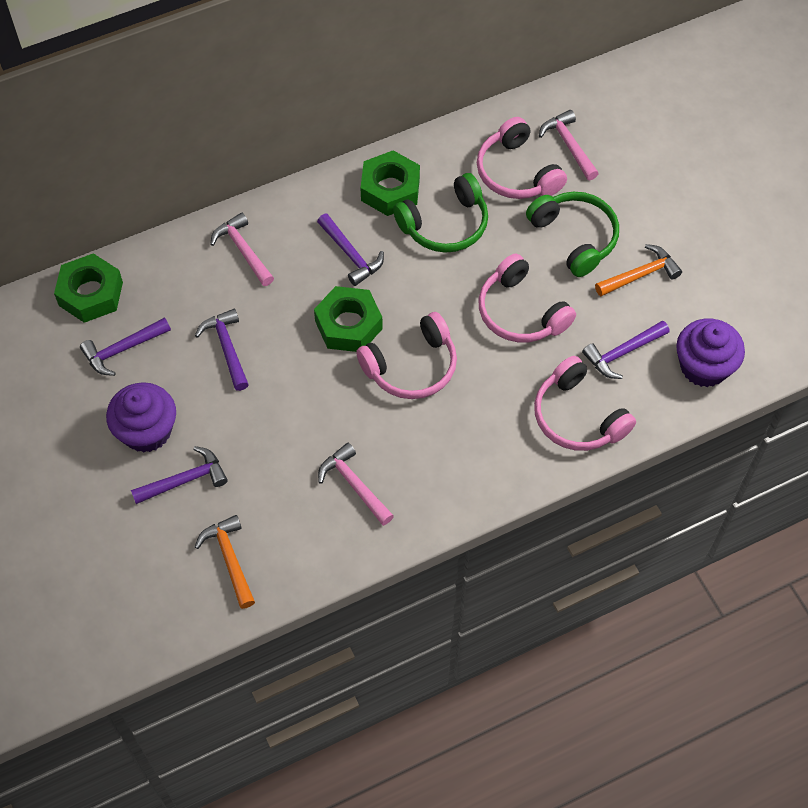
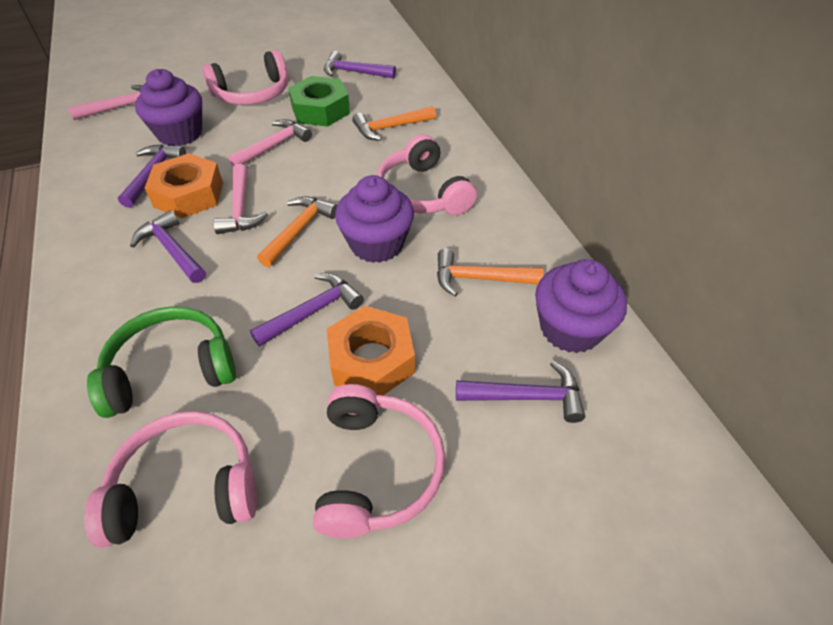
green headphones: 2 -> 1
green nut: 3 -> 1
orange hammer: 2 -> 3
orange nut: 0 -> 2
purple cupcake: 2 -> 3

